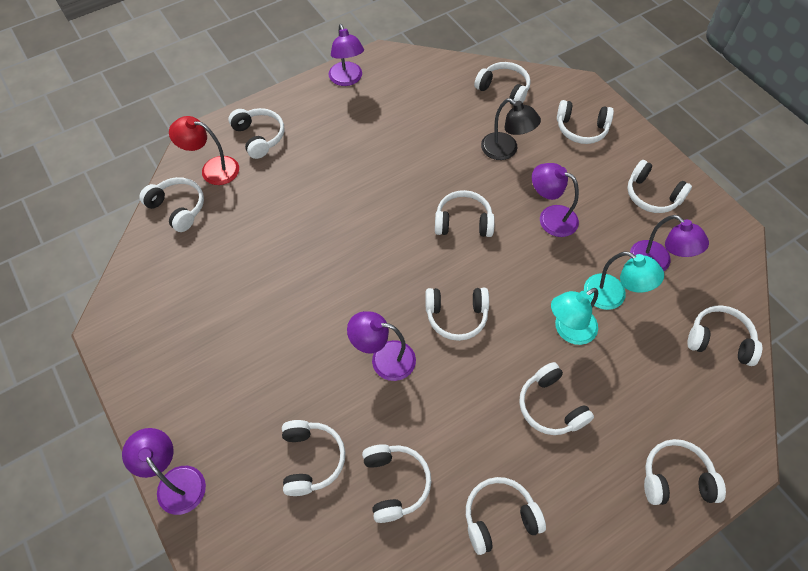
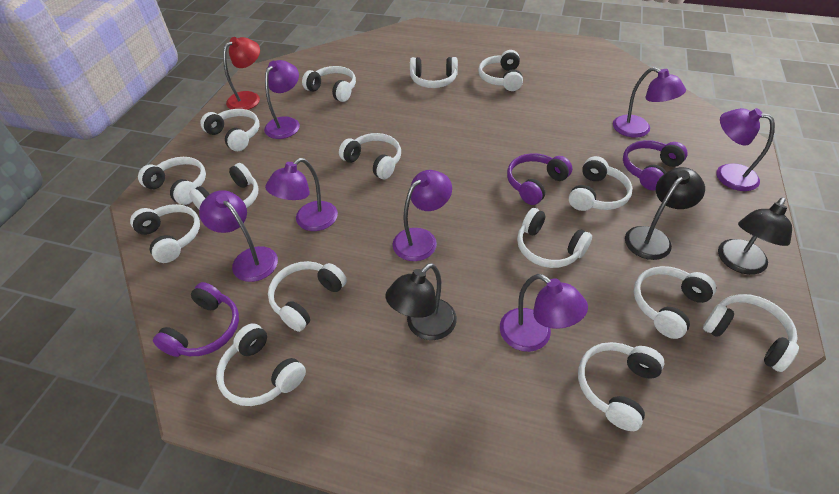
black lamp: 1 -> 3
purple headphones: 0 -> 3
purple lamp: 5 -> 7
turquoise lamp: 2 -> 0
white headphones: 13 -> 15

